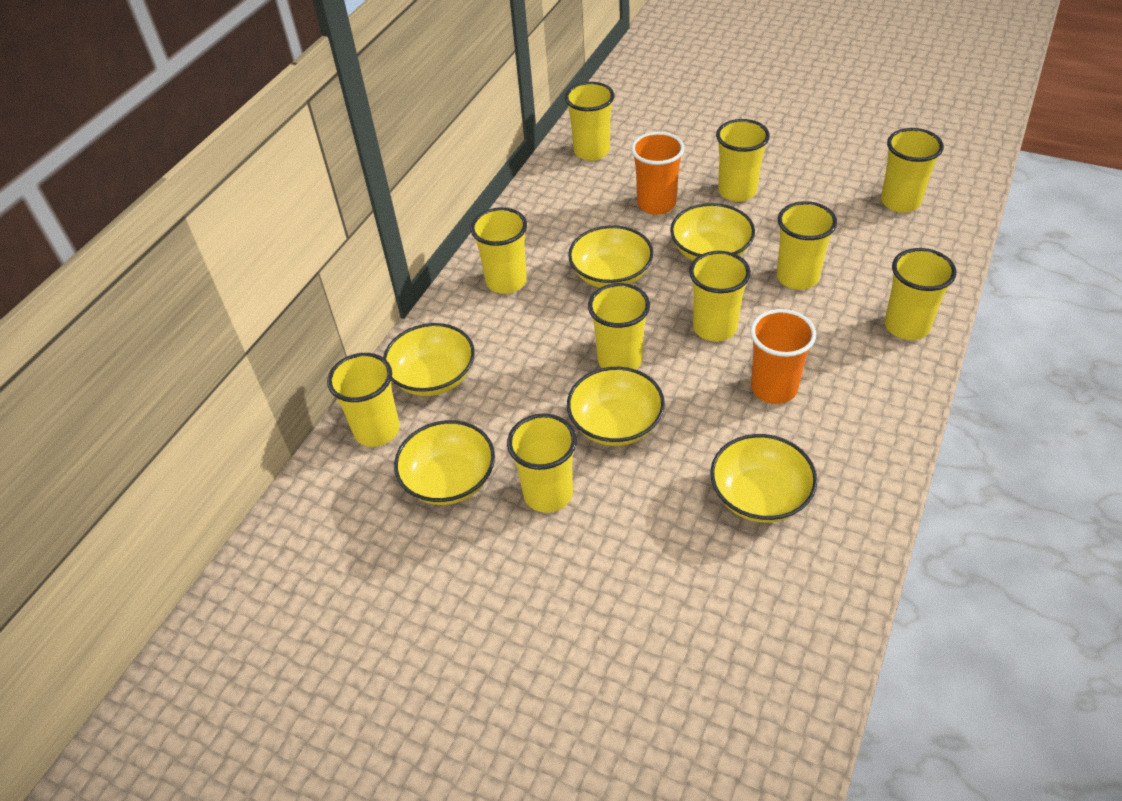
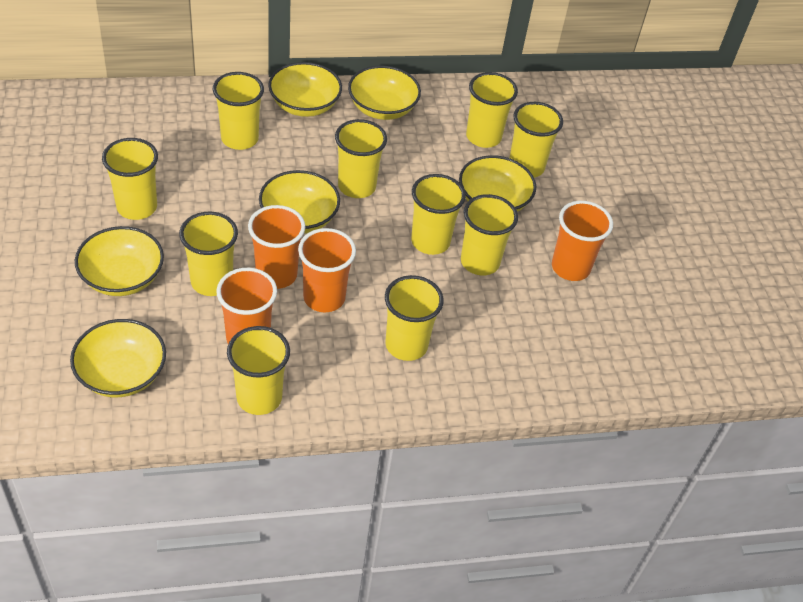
orange cup: 2 -> 4

